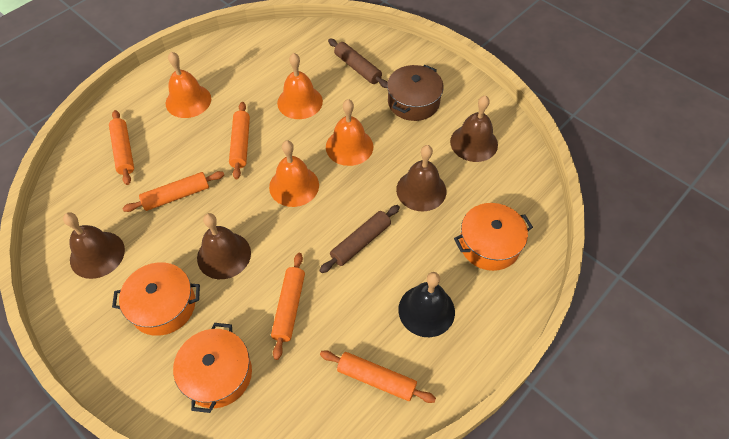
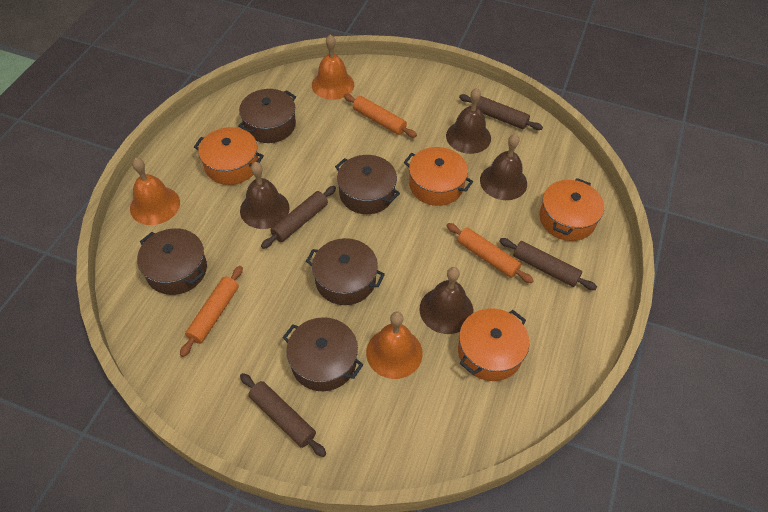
black bell: 1 -> 0
brown pot: 1 -> 5
brown rolling pin: 2 -> 4
orange bell: 4 -> 3
orange pot: 3 -> 4
orange rolling pin: 5 -> 3

